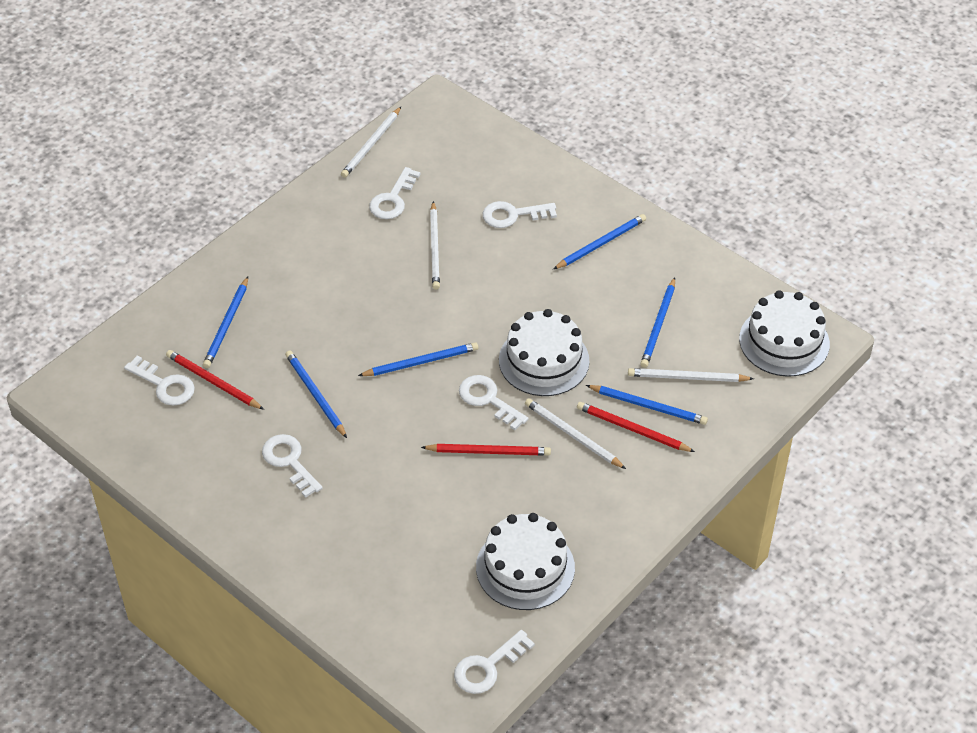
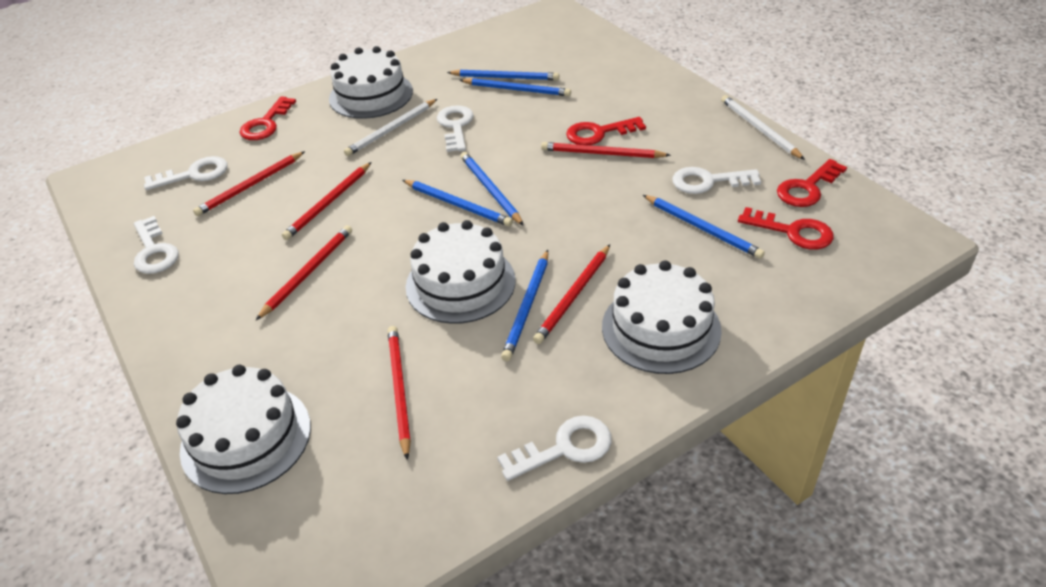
red key: 0 -> 4
red pencil: 3 -> 6
white cake: 3 -> 4
white key: 6 -> 5
white pencil: 4 -> 2

